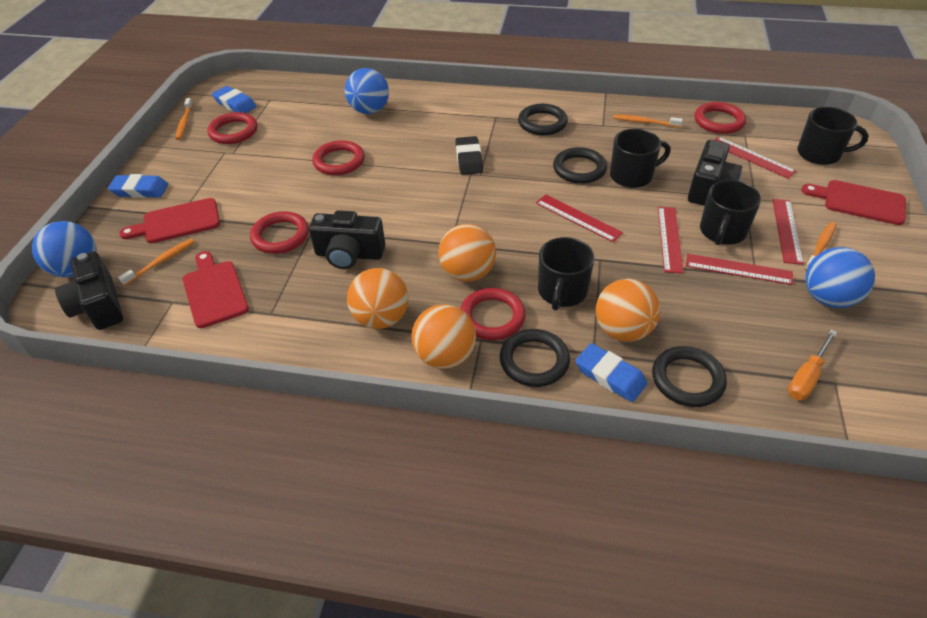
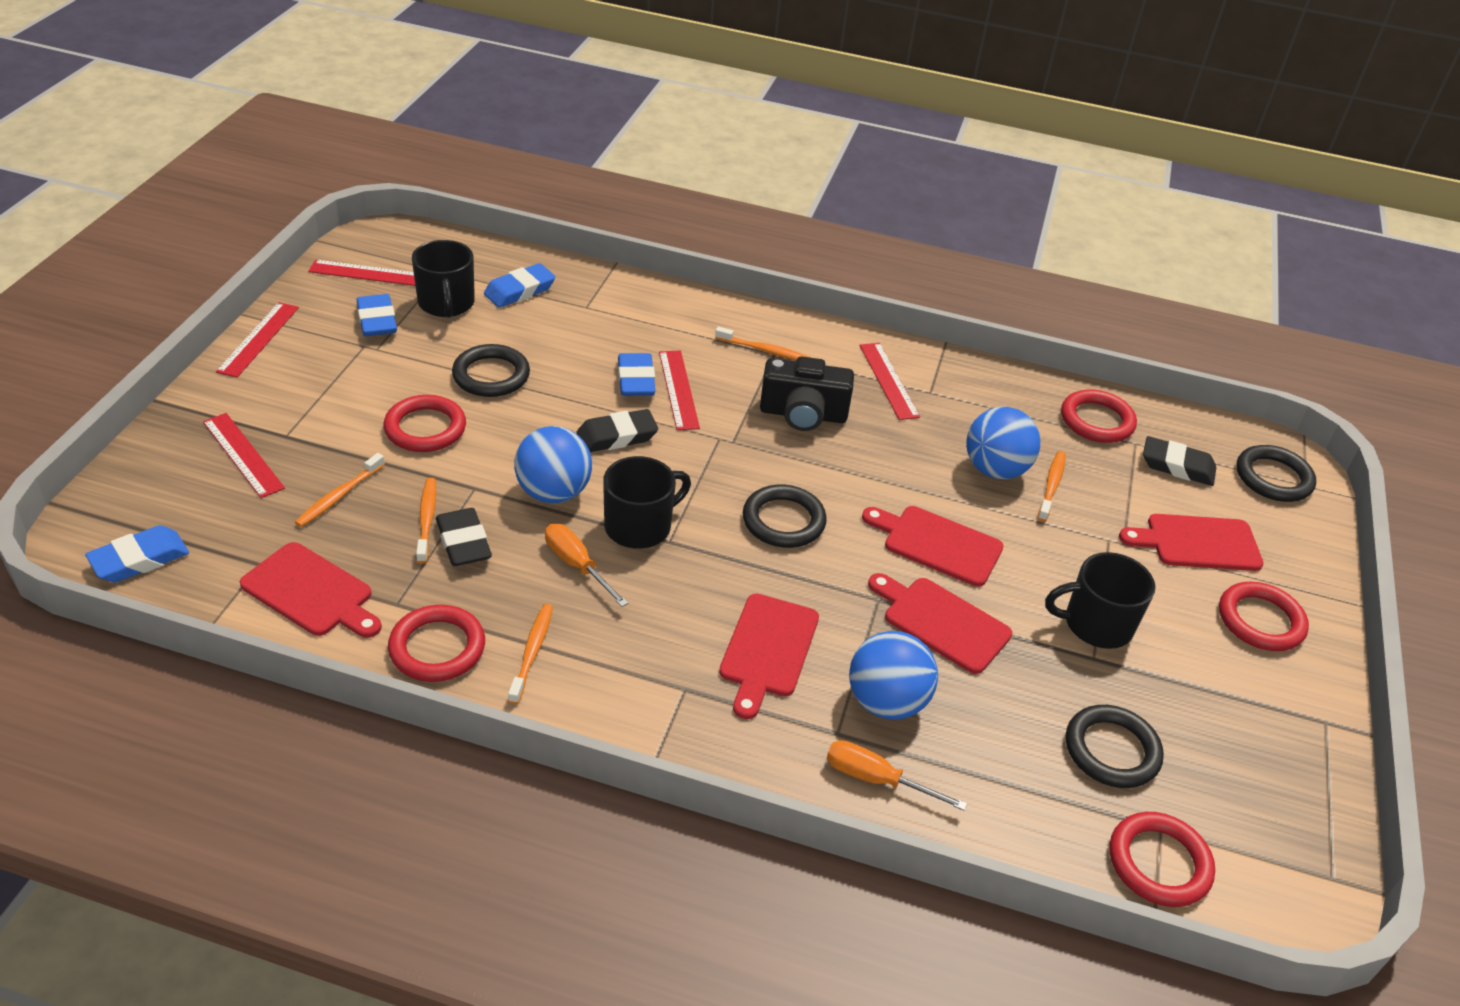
black camera: 3 -> 1
black eraser: 1 -> 3
black mug: 4 -> 3
blue eraser: 3 -> 4
orange ball: 4 -> 0
orange screwdriver: 1 -> 2
orange toothbrush: 4 -> 5
red cutting board: 3 -> 5

